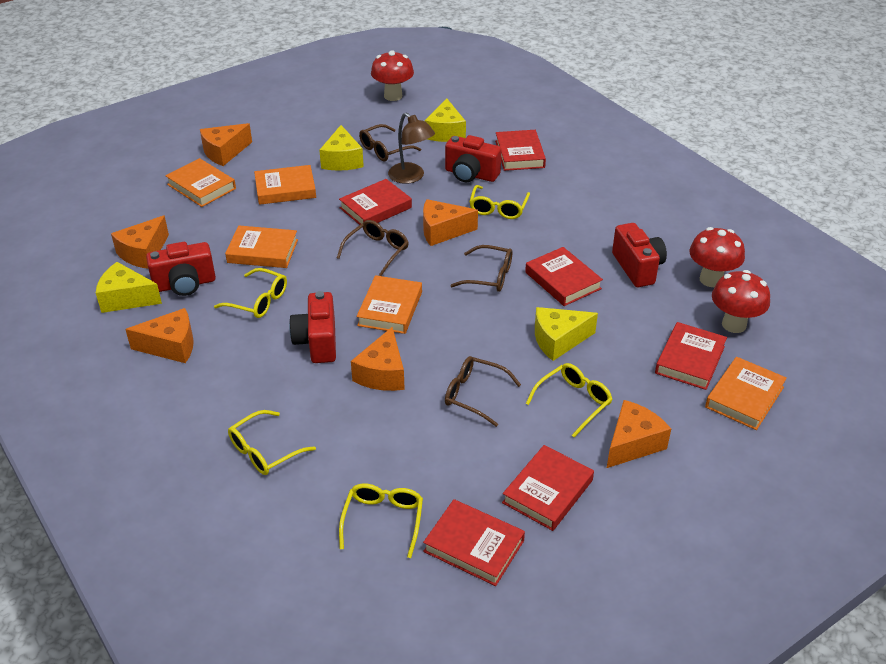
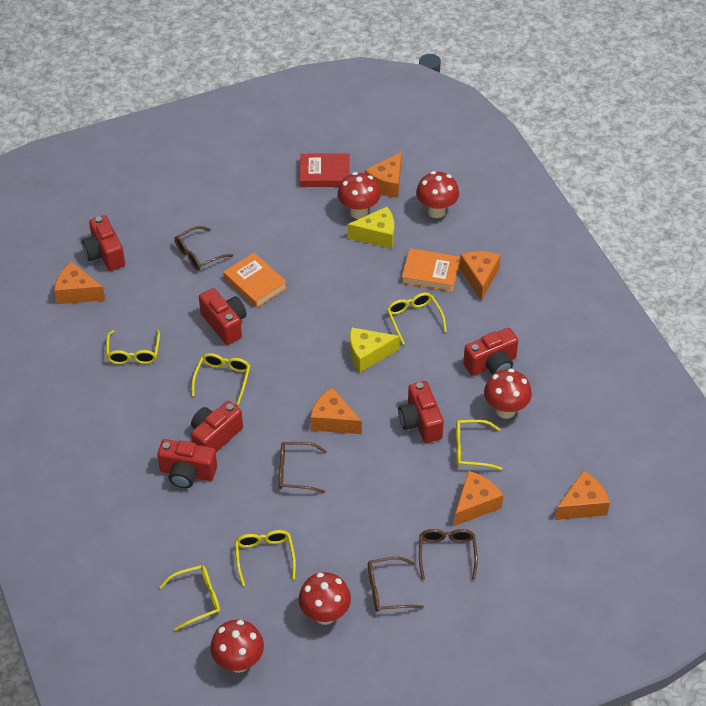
brown lamp: 1 -> 0
orange book: 5 -> 2
red book: 6 -> 1
red camera: 4 -> 6
red mushroom: 3 -> 5
yellow cheese: 4 -> 2
yellow glasses: 5 -> 6

